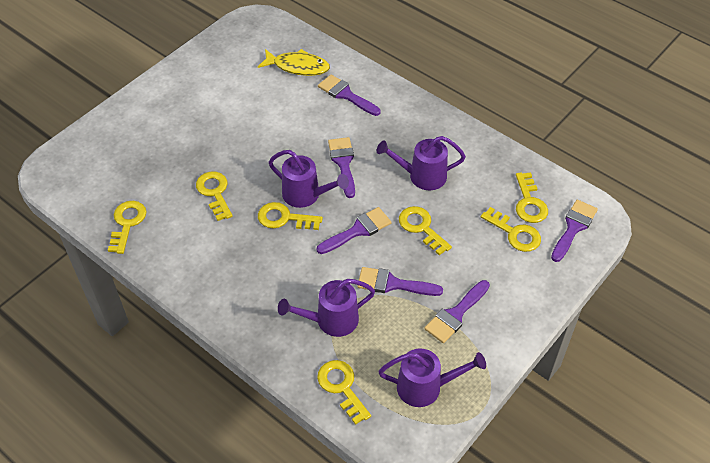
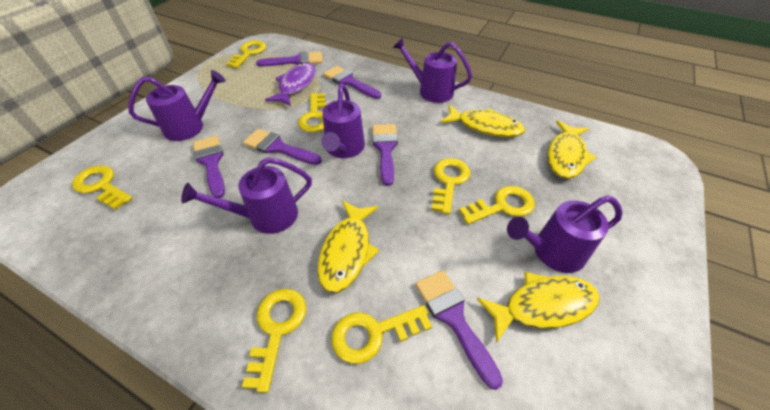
purple fish: 0 -> 1
purple watering can: 4 -> 5
yellow fish: 1 -> 4

